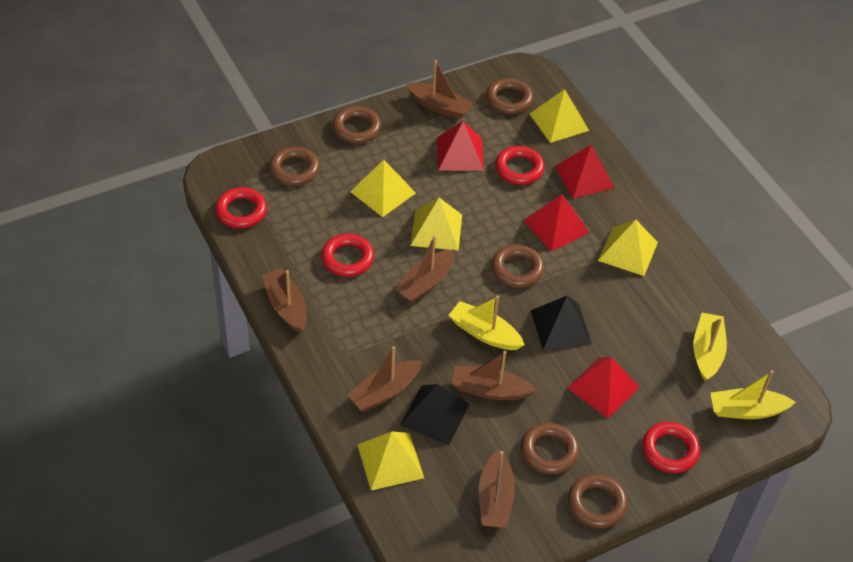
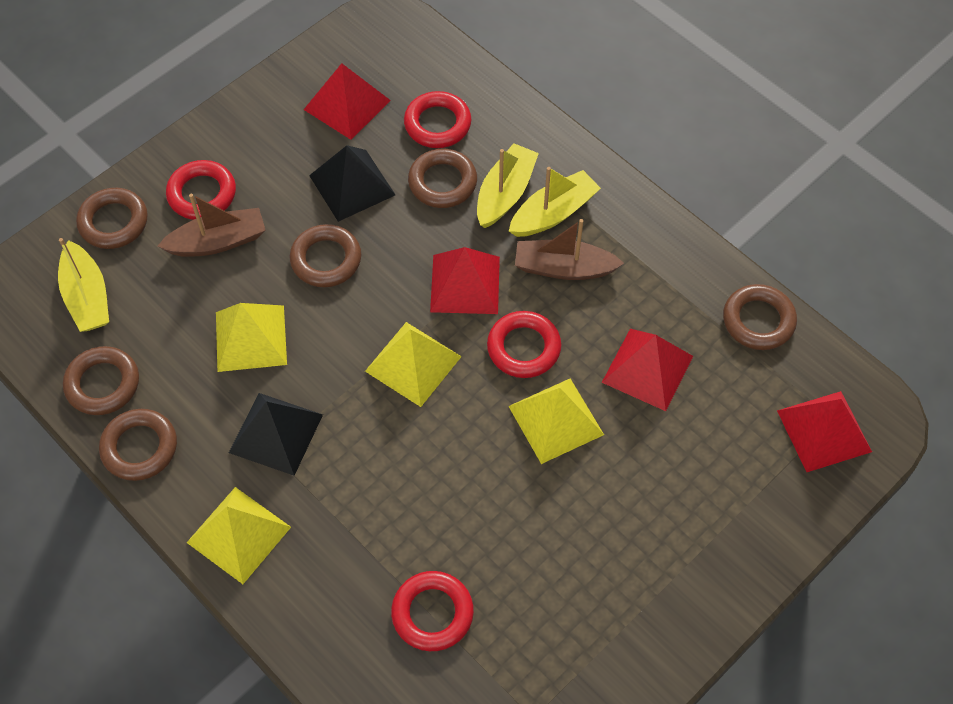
brown boat: 6 -> 2
yellow pyramid: 5 -> 4

